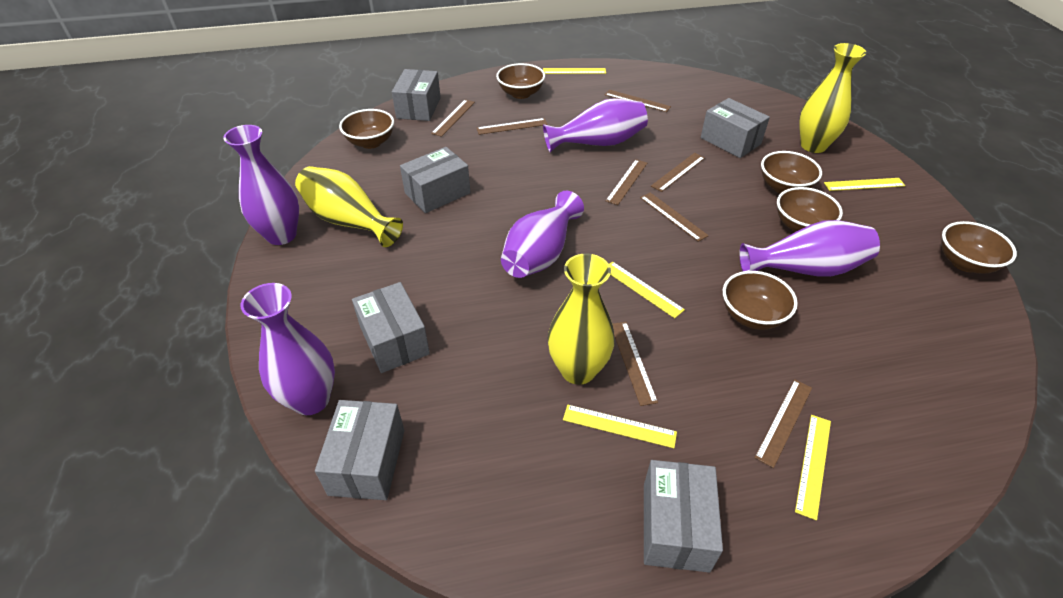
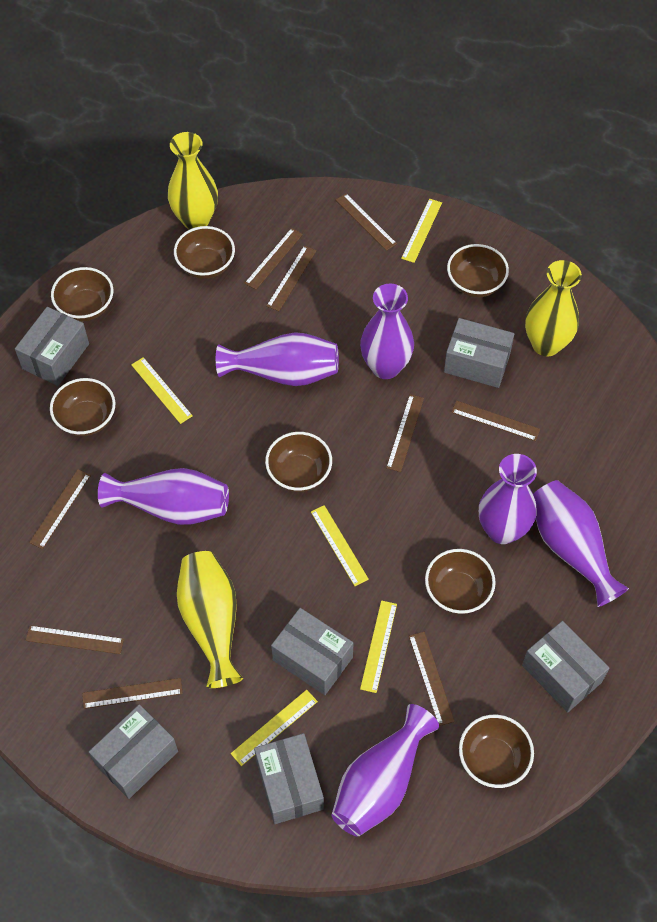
brown bowl: 6 -> 7
brown ruler: 8 -> 9
purple vase: 5 -> 6

